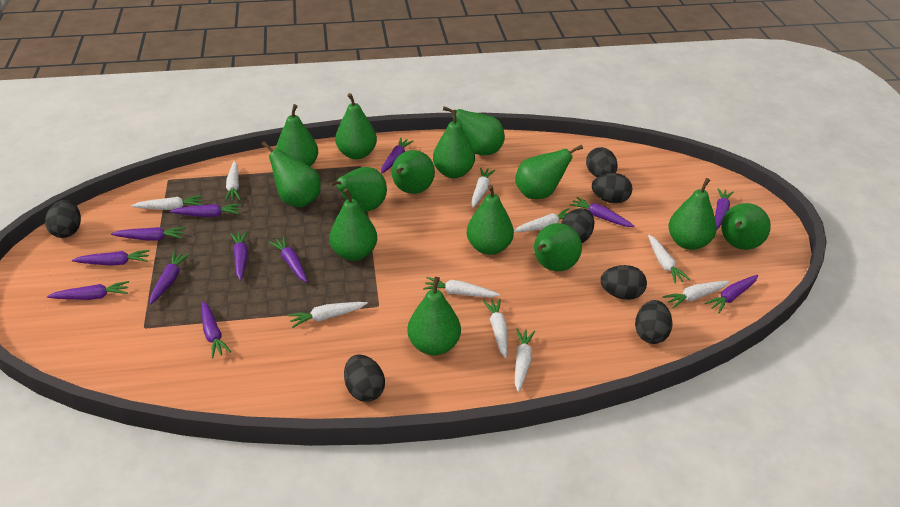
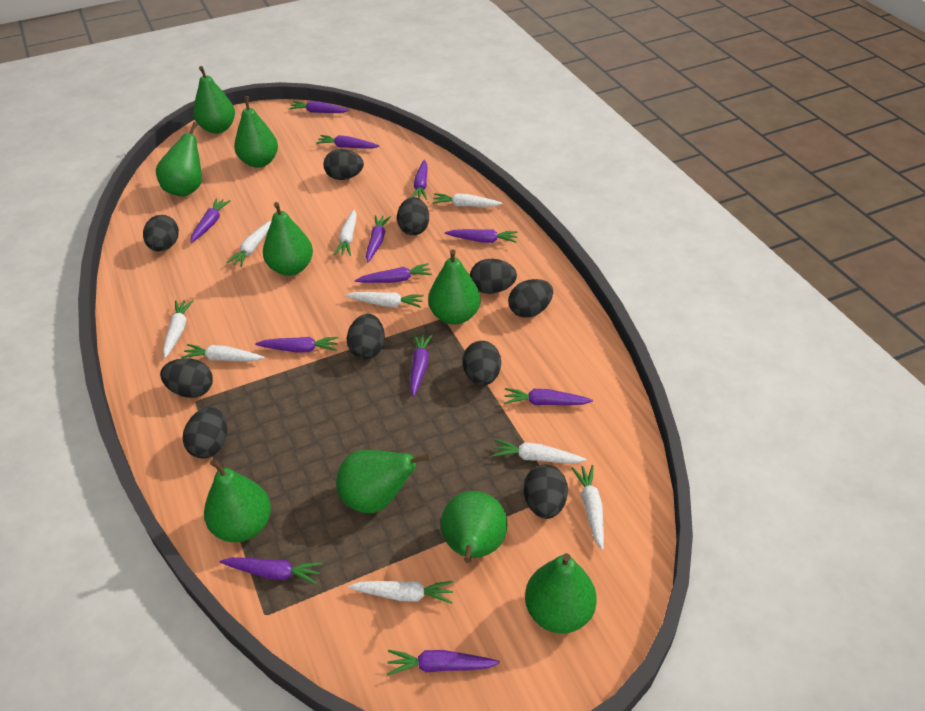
black egg: 7 -> 10
green pear: 14 -> 9
white carrot: 10 -> 9

